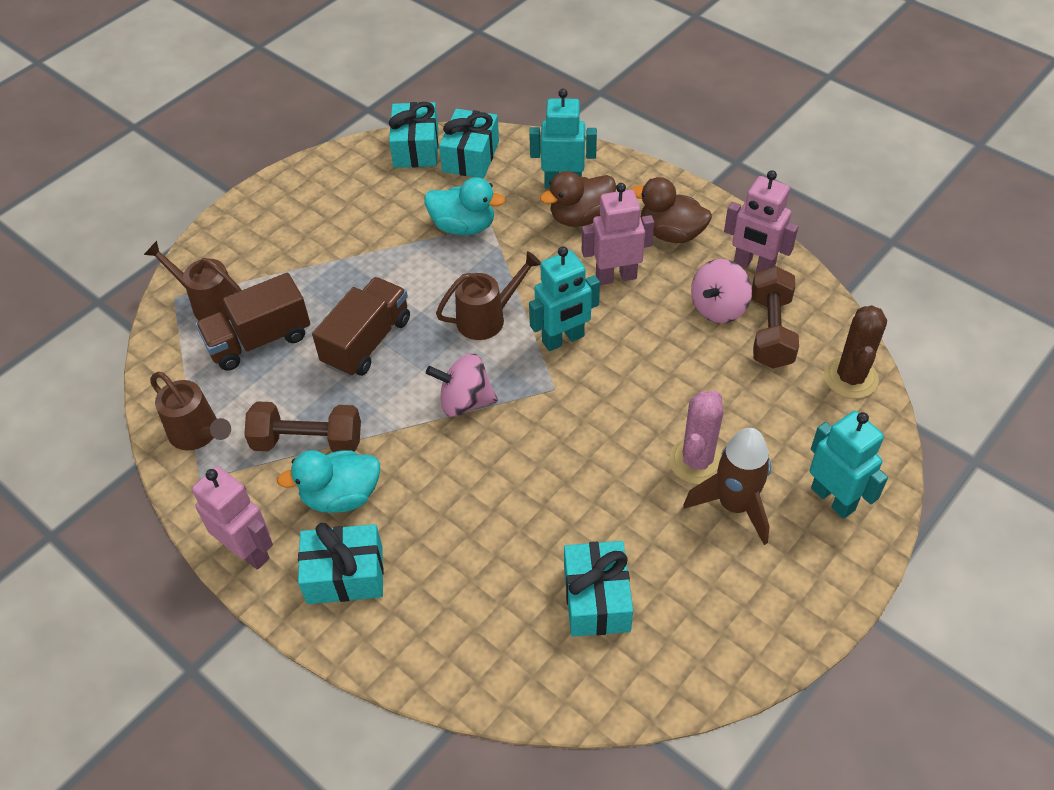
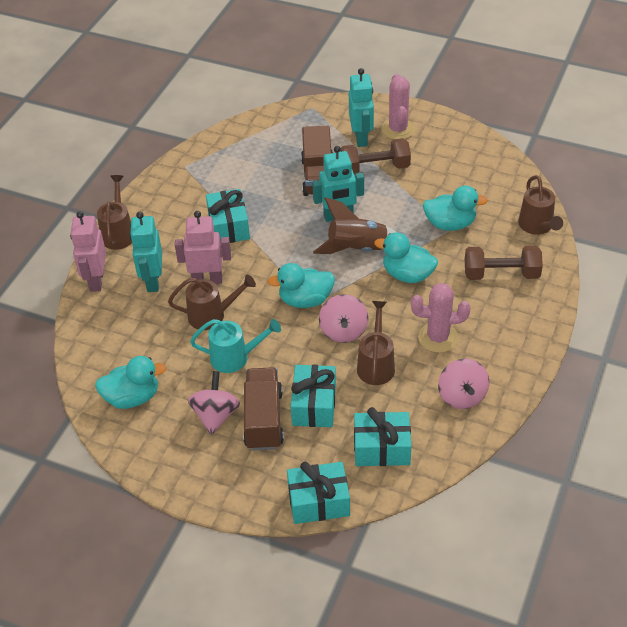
brown cactus: 1 -> 0
brown duck: 2 -> 0
brown watering can: 3 -> 4
pink cactus: 1 -> 2
pink robot: 3 -> 2
pink spinning top: 2 -> 3
turquoise duck: 2 -> 4
turquoise watering can: 0 -> 1

